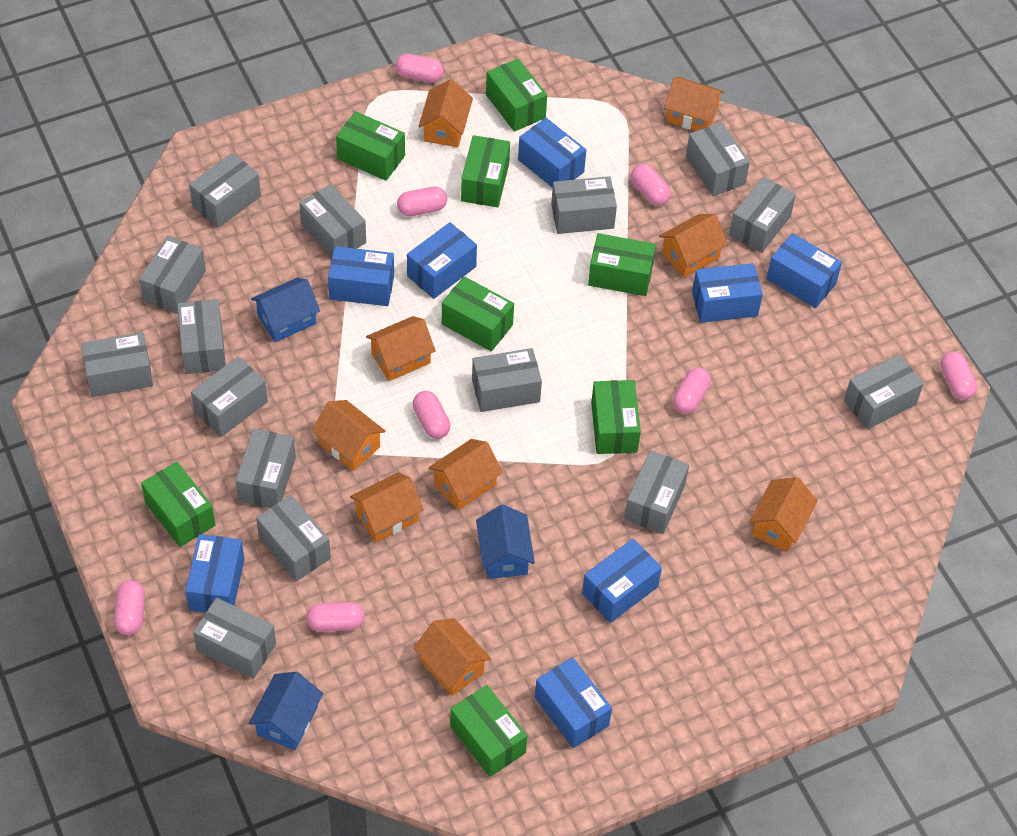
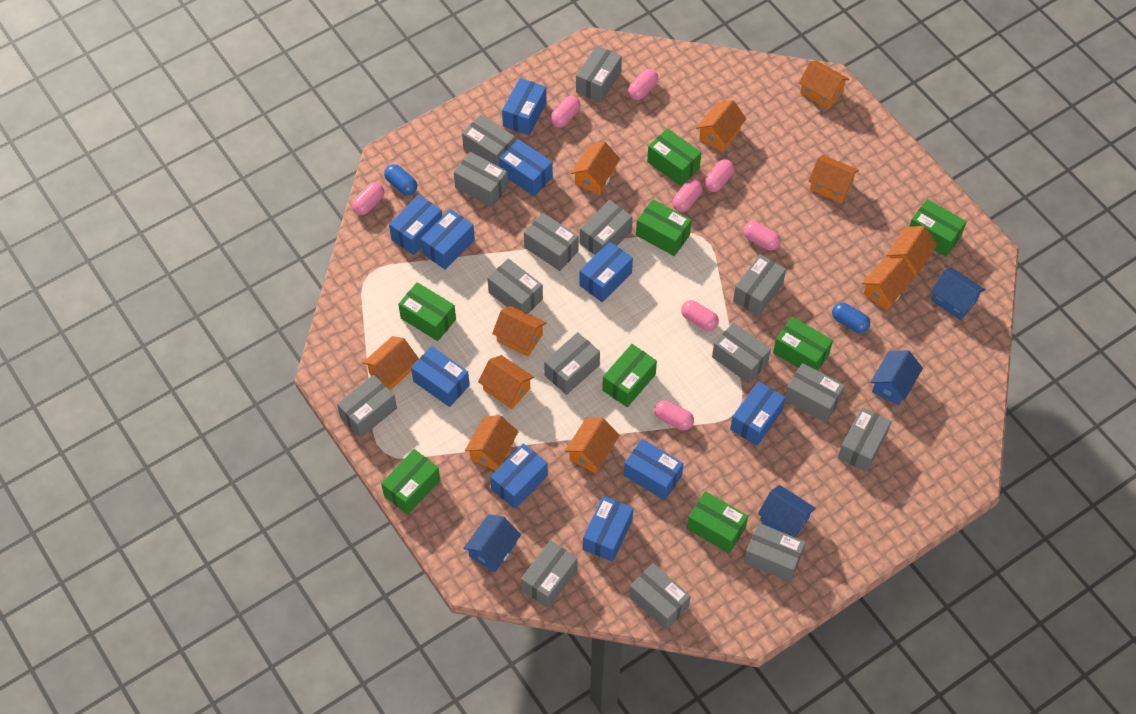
blue box: 8 -> 10
blue capsule: 0 -> 2
blue house: 3 -> 4
orange house: 9 -> 11

